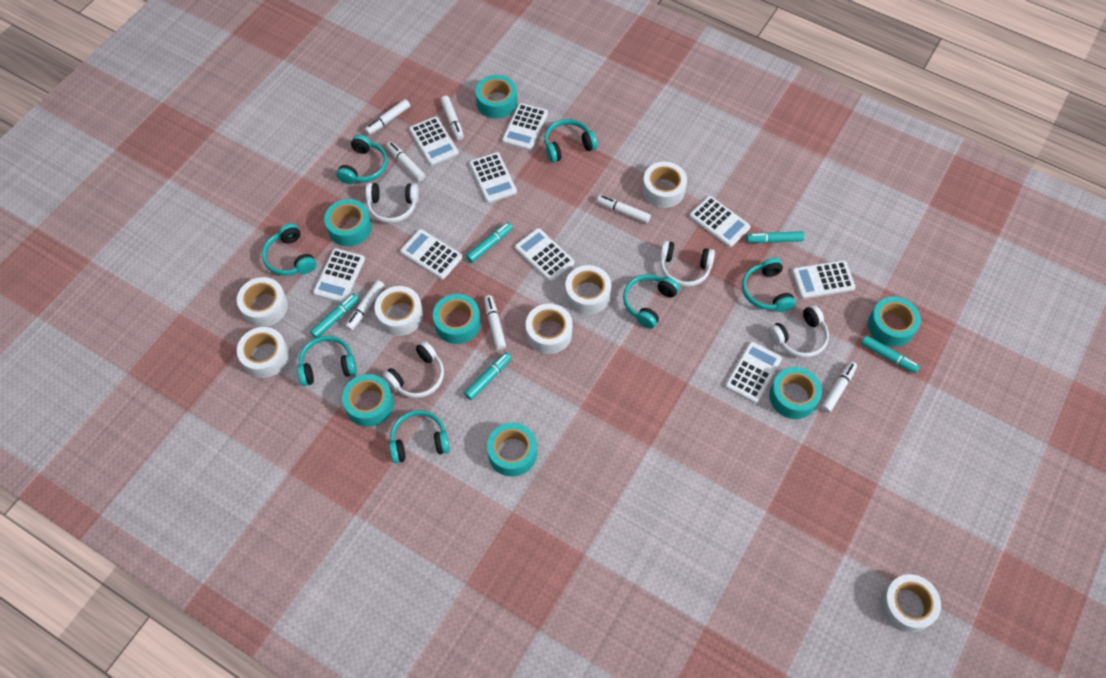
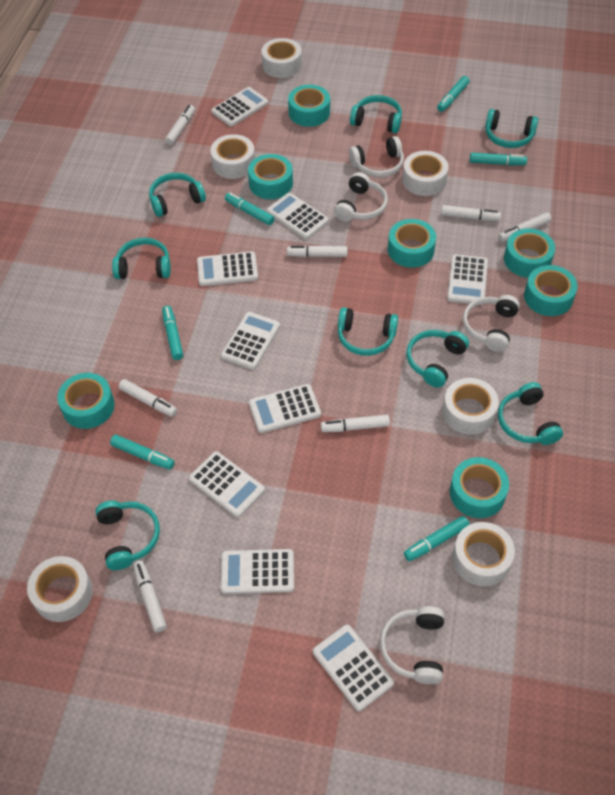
turquoise headphones: 7 -> 8
turquoise marker: 5 -> 6
white tape: 7 -> 6

